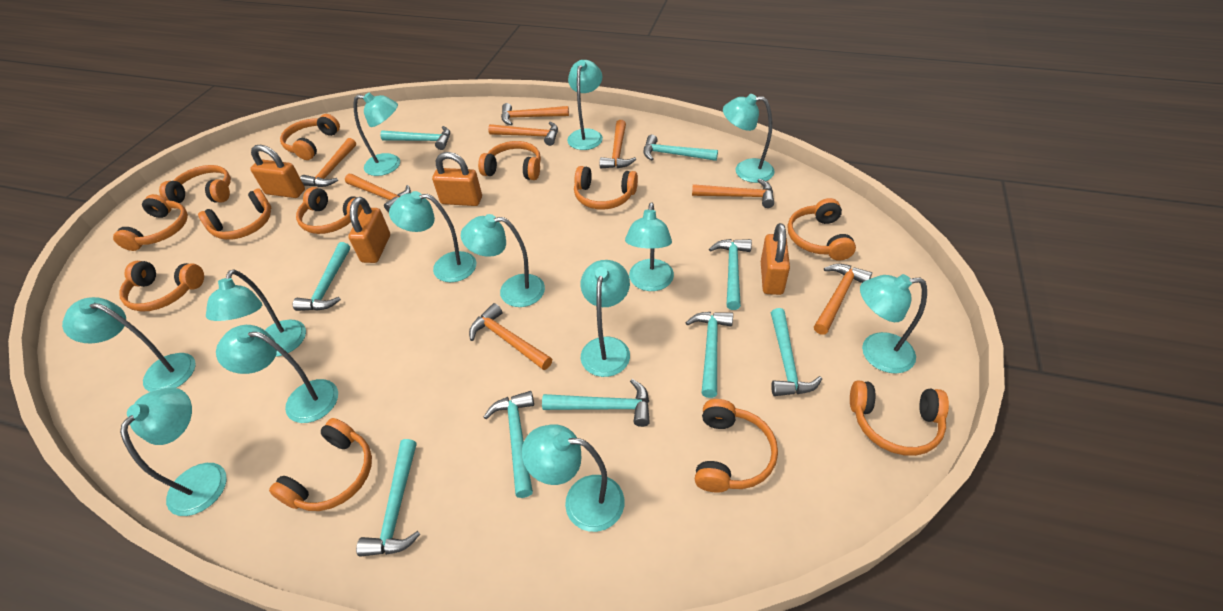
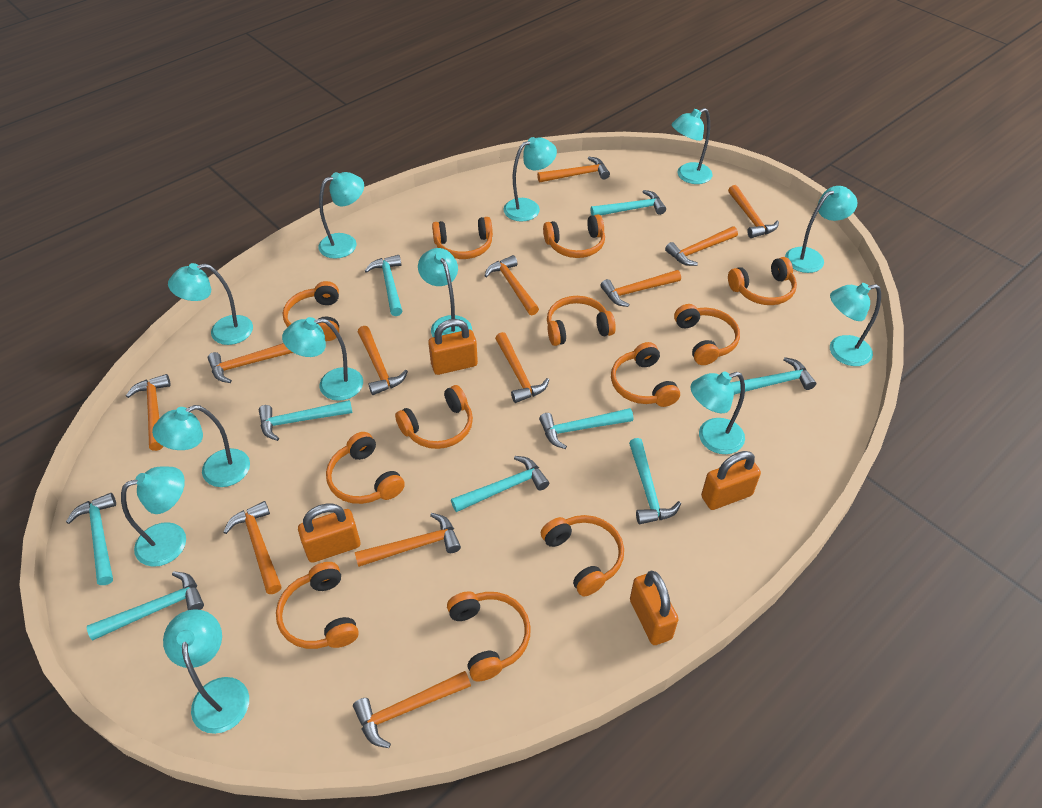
orange hammer: 8 -> 12
turquoise lamp: 13 -> 12

